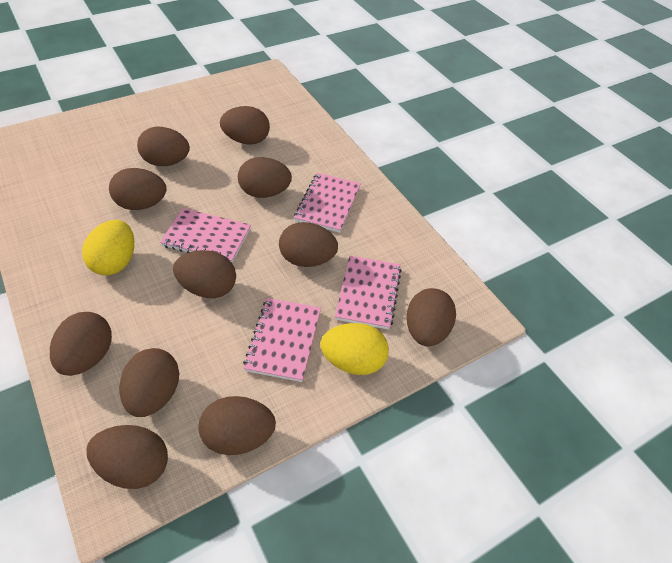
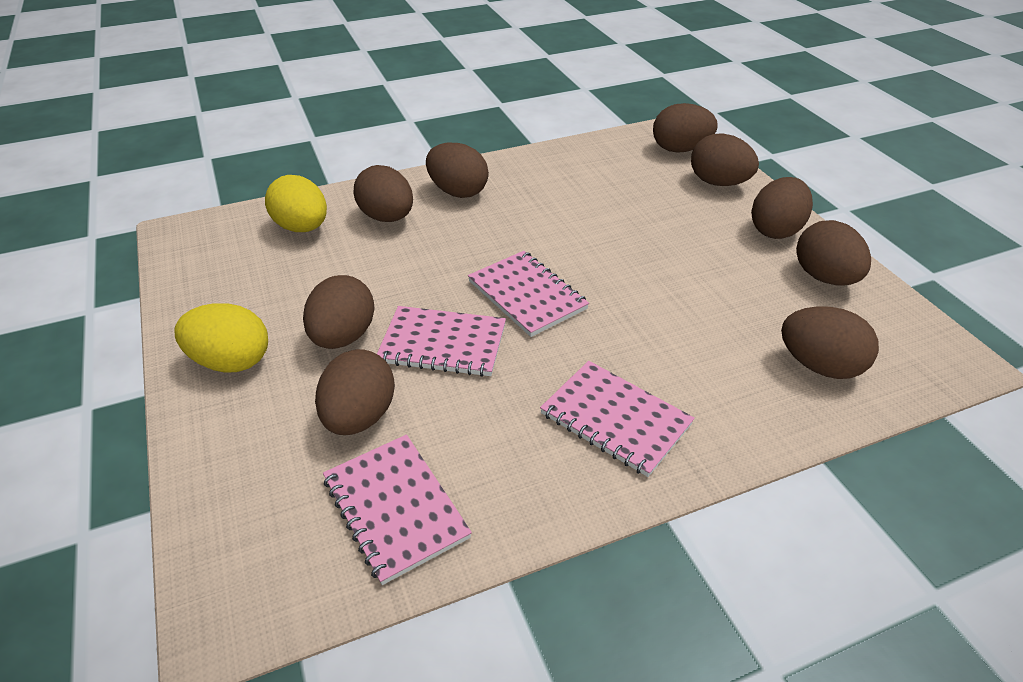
brown egg: 11 -> 9

